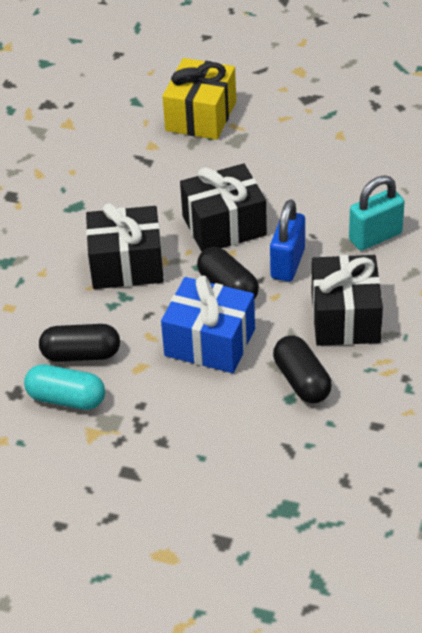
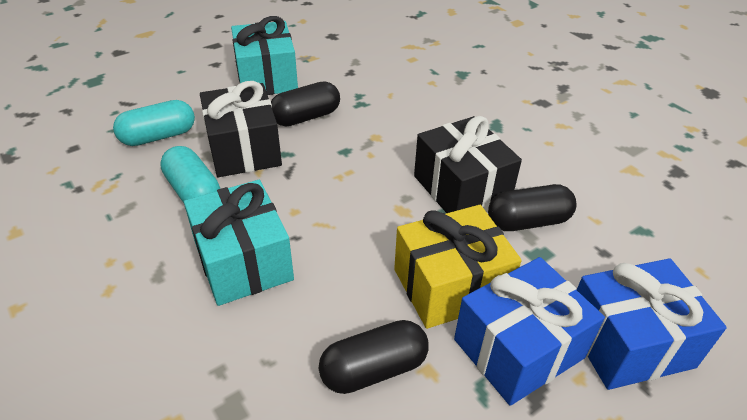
black gift: 3 -> 2
blue gift: 1 -> 2
blue padlock: 1 -> 0
turquoise capsule: 1 -> 2
turquoise gift: 0 -> 2
turquoise padlock: 1 -> 0

